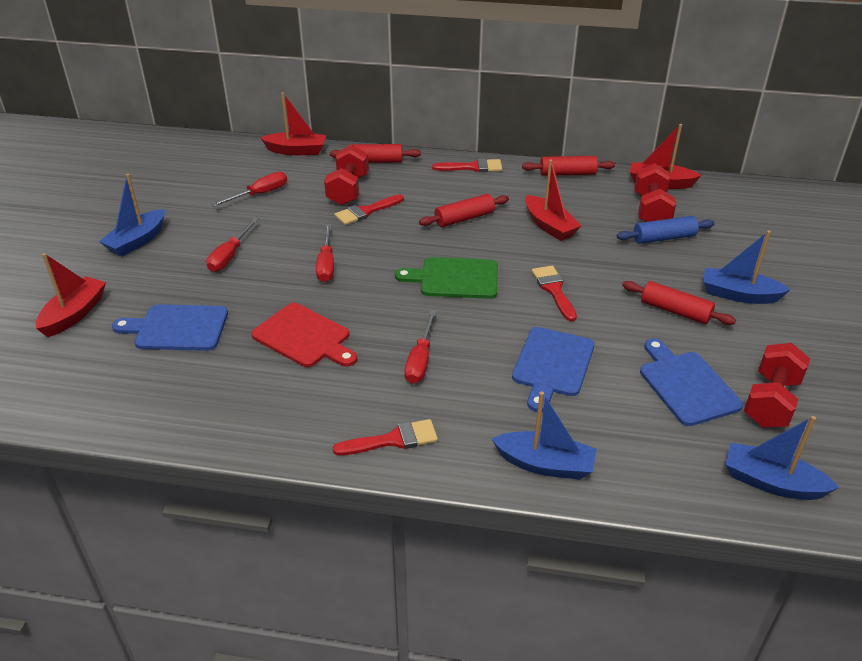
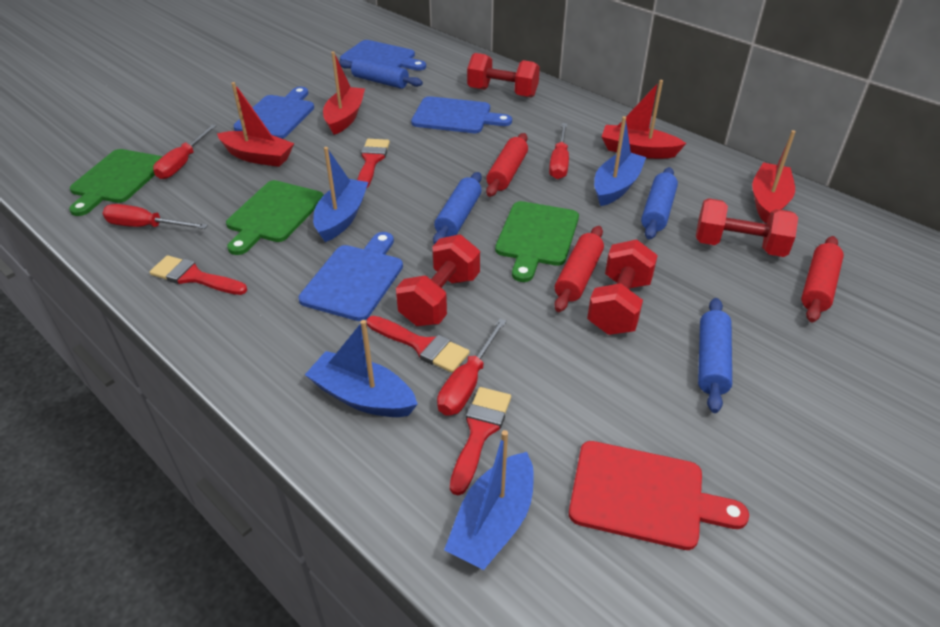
blue cutting board: 3 -> 4
blue rolling pin: 1 -> 4
green cutting board: 1 -> 3
red dumbbell: 3 -> 4
red rolling pin: 4 -> 3

